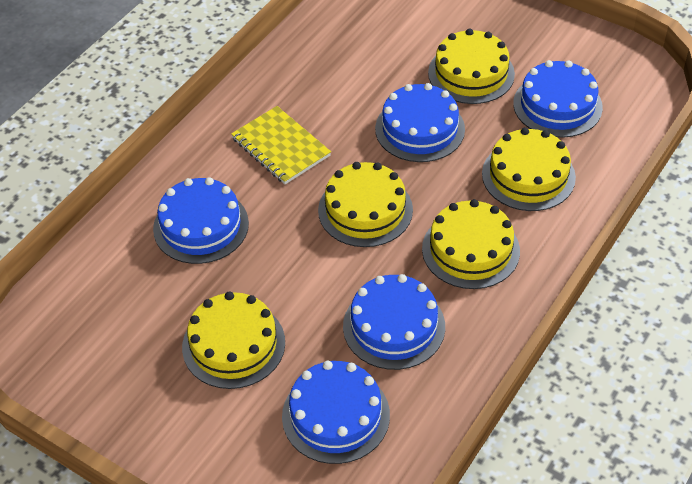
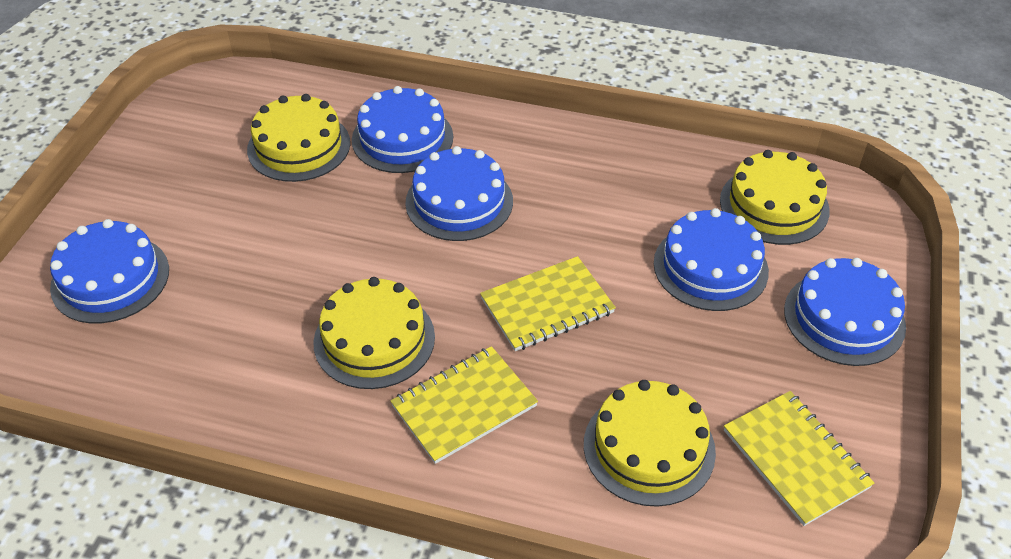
yellow cake: 5 -> 4
yellow notebook: 1 -> 3

